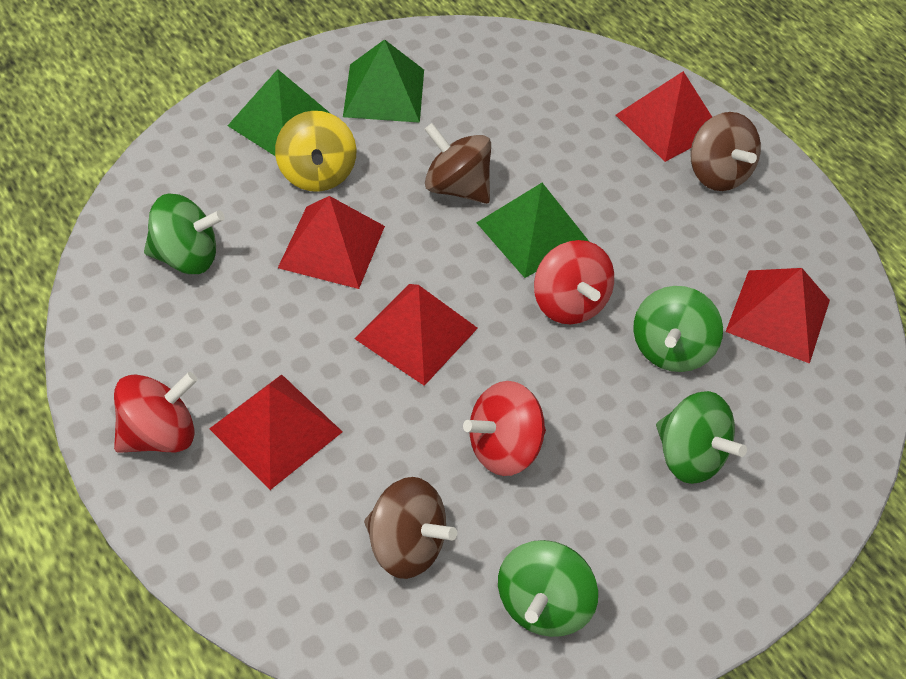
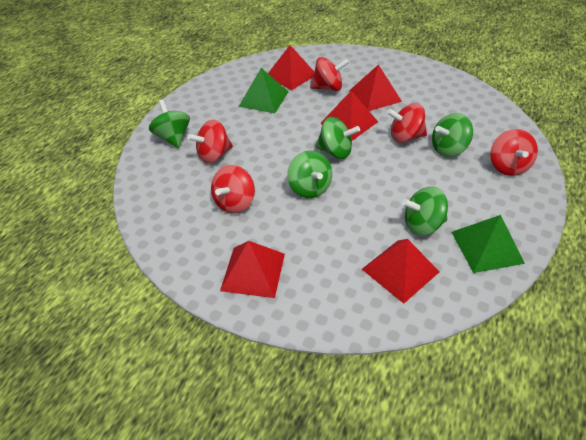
brown spinning top: 3 -> 0
green pyramid: 3 -> 2
green spinning top: 4 -> 5
red spinning top: 3 -> 5
yellow spinning top: 1 -> 0

